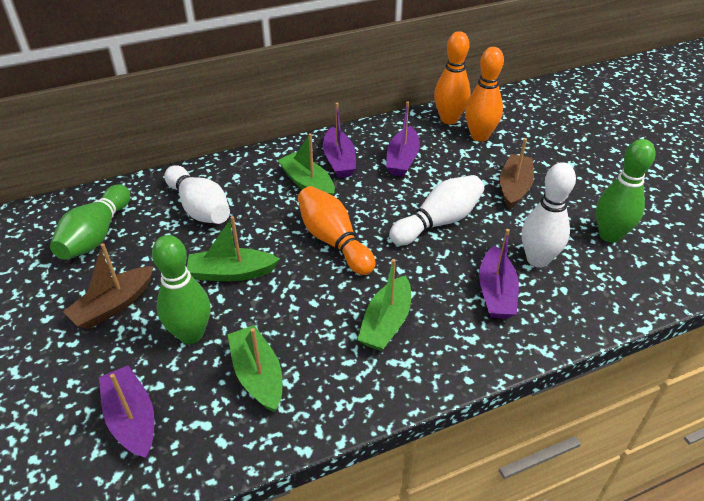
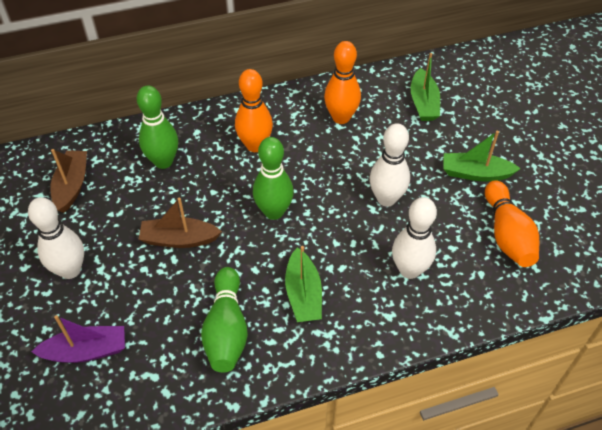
green boat: 4 -> 3
purple boat: 4 -> 1

